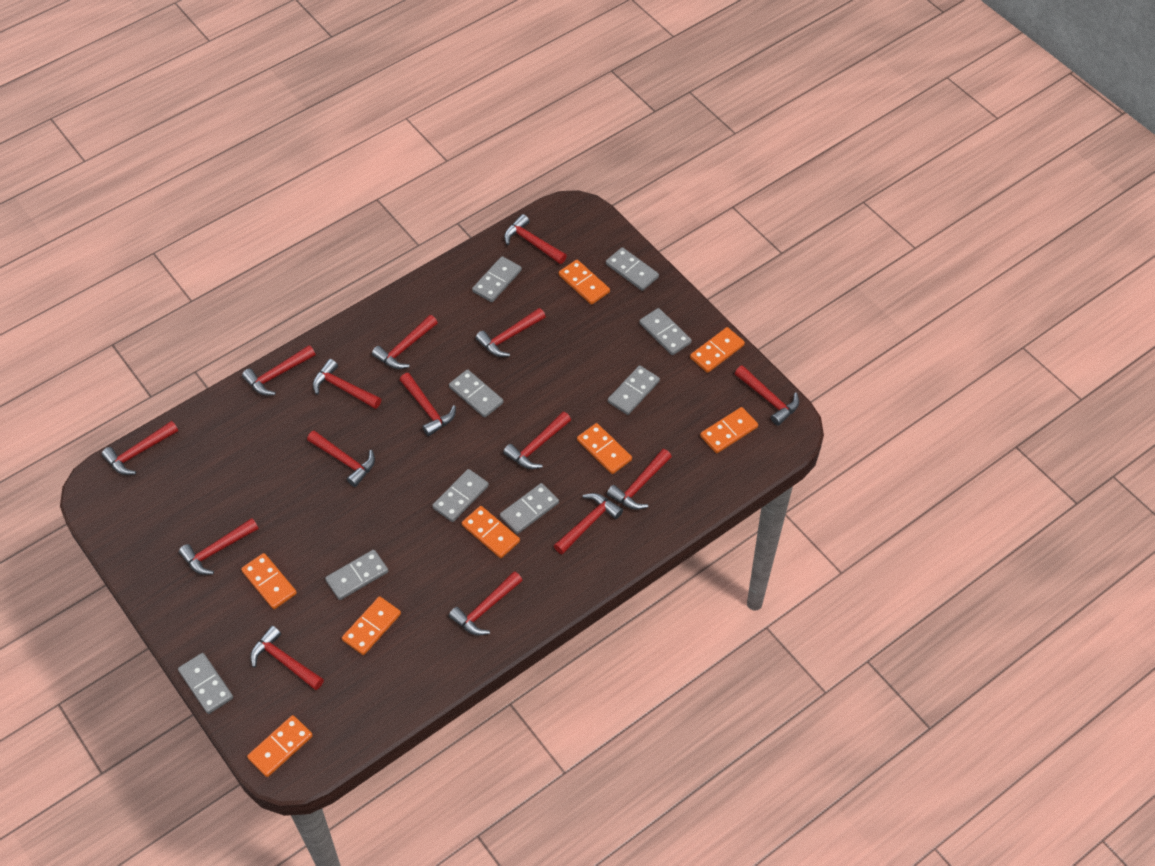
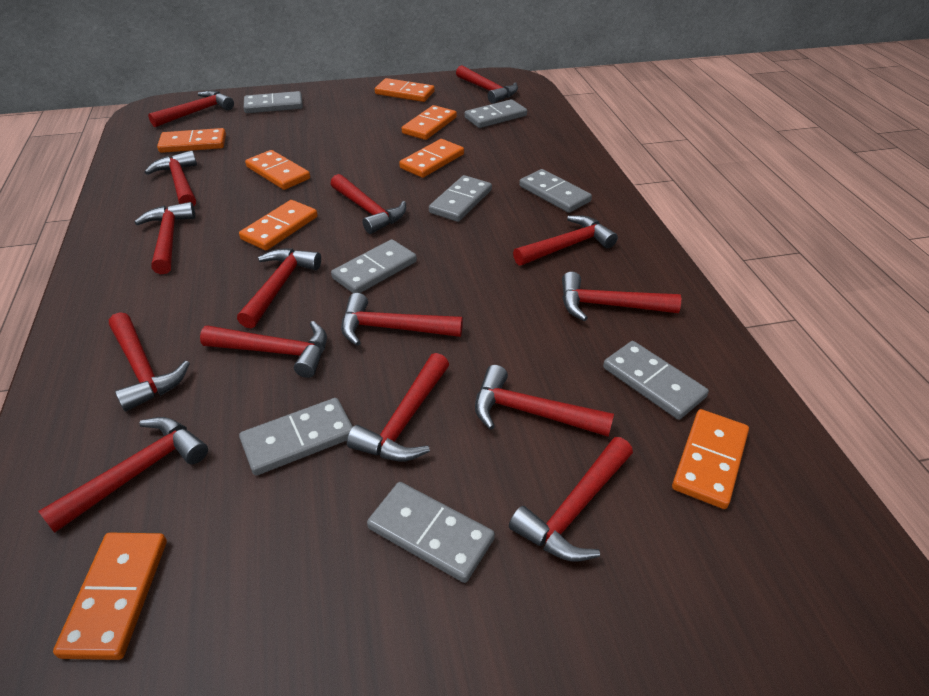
grey domino: 9 -> 8

